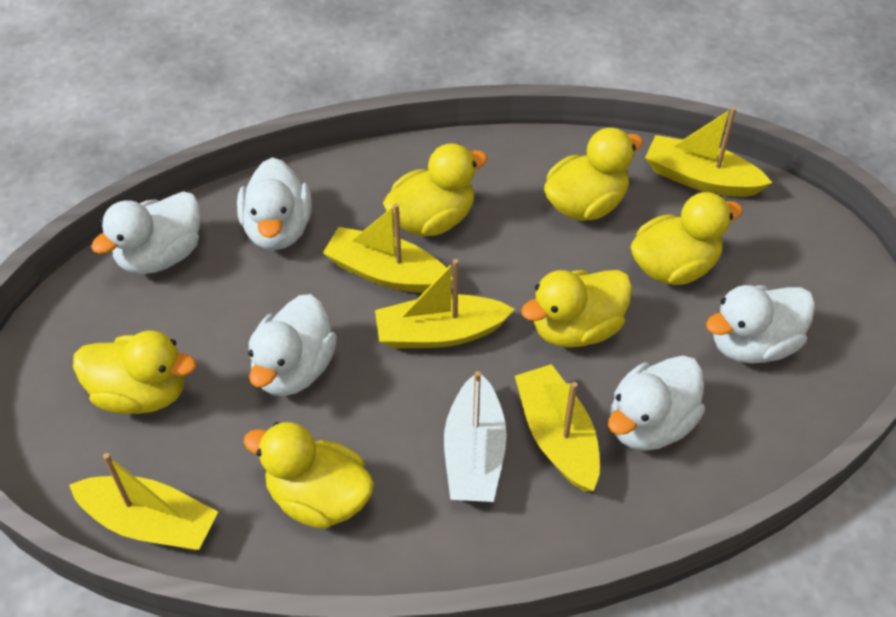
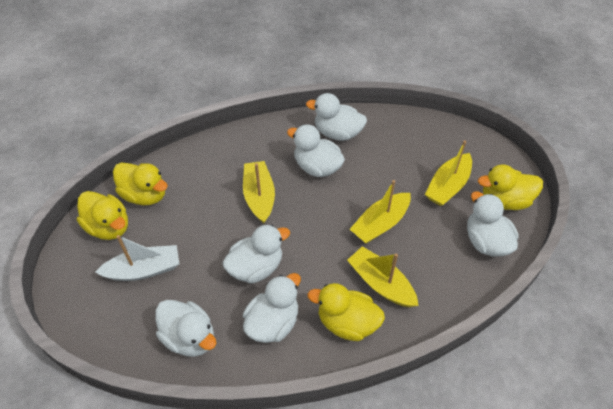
white duck: 5 -> 6
yellow boat: 5 -> 4
yellow duck: 6 -> 4

